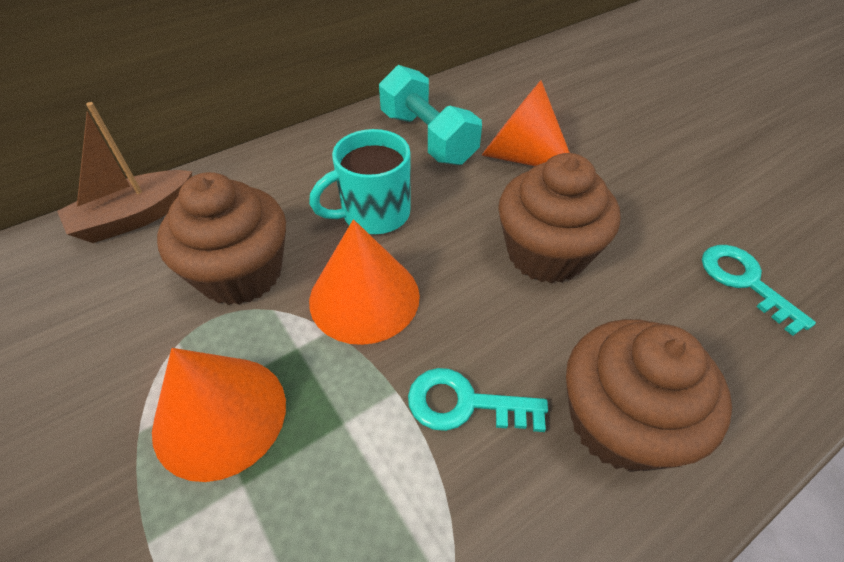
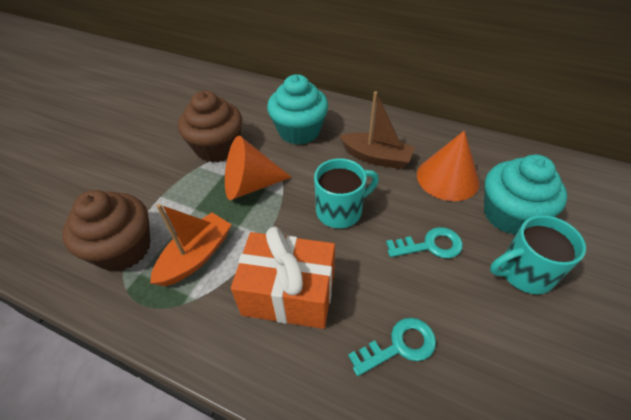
brown cupcake: 3 -> 2
orange boat: 0 -> 1
orange cone: 3 -> 2
orange gift: 0 -> 1
turquoise cupcake: 0 -> 2
turquoise dumbbell: 1 -> 0
turquoise mug: 1 -> 2

